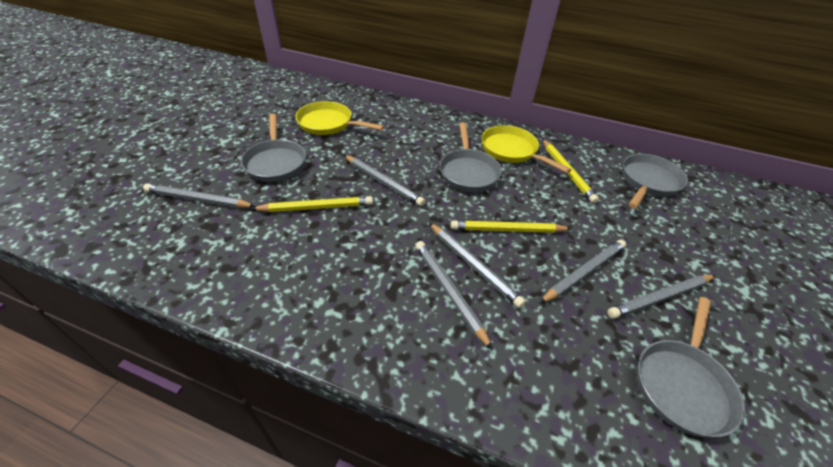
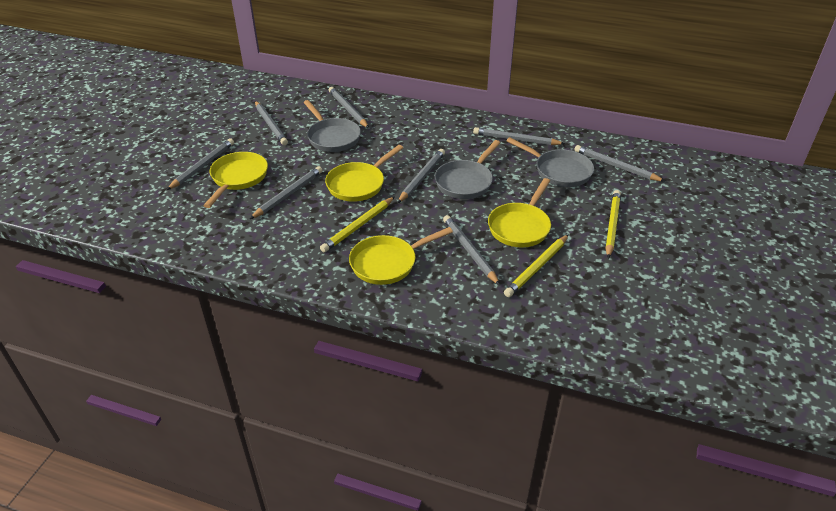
grey pan: 4 -> 3
grey pencil: 6 -> 8
yellow pan: 2 -> 4

